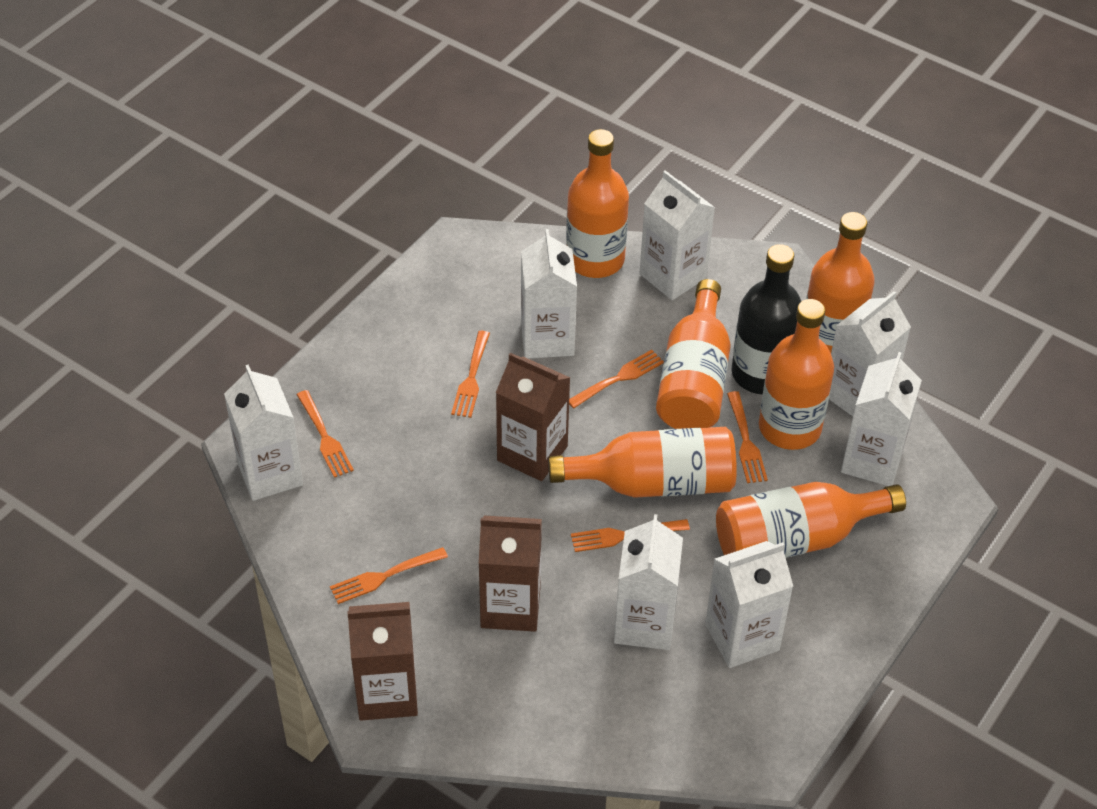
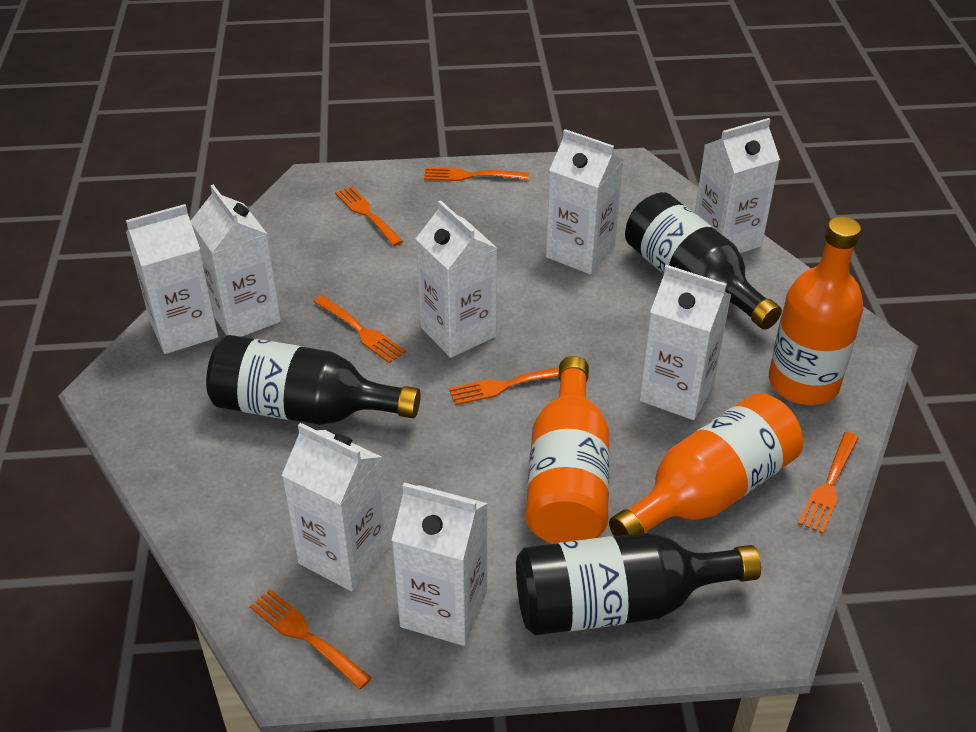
black bottle: 1 -> 3
brown carton: 3 -> 0
orange bottle: 6 -> 3
white carton: 7 -> 8

